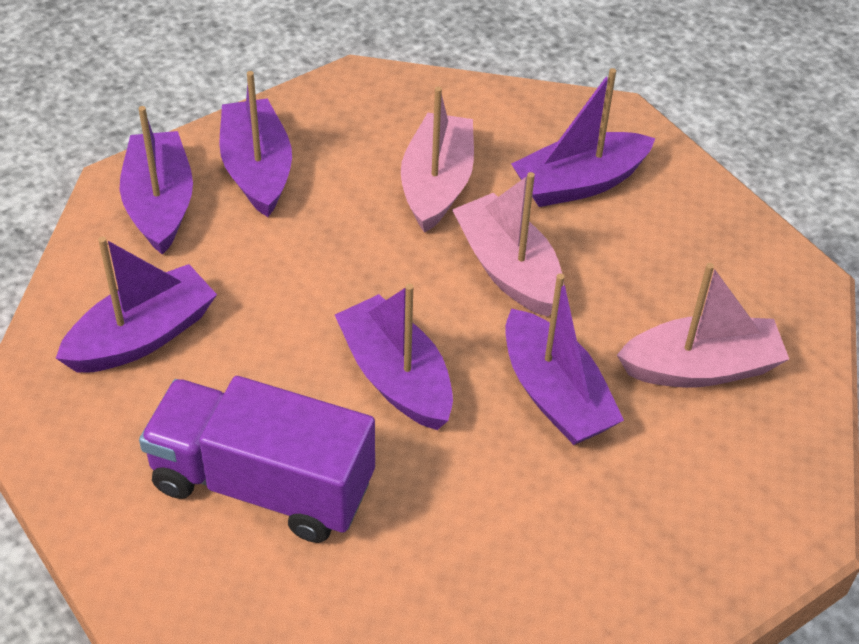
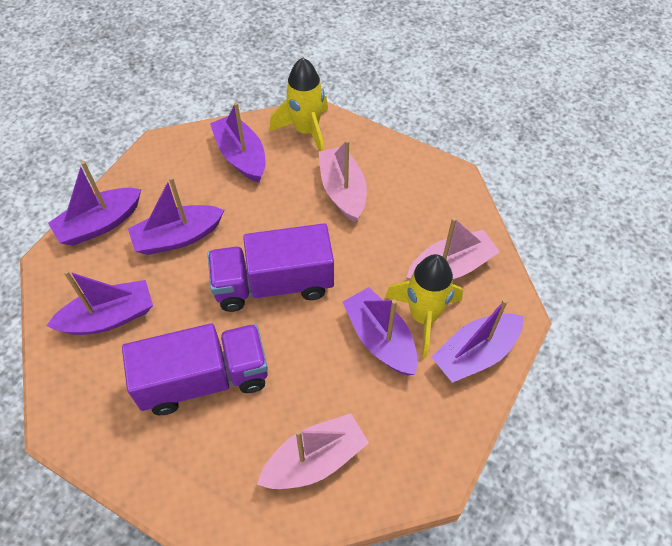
purple truck: 1 -> 2
yellow rocket: 0 -> 2

